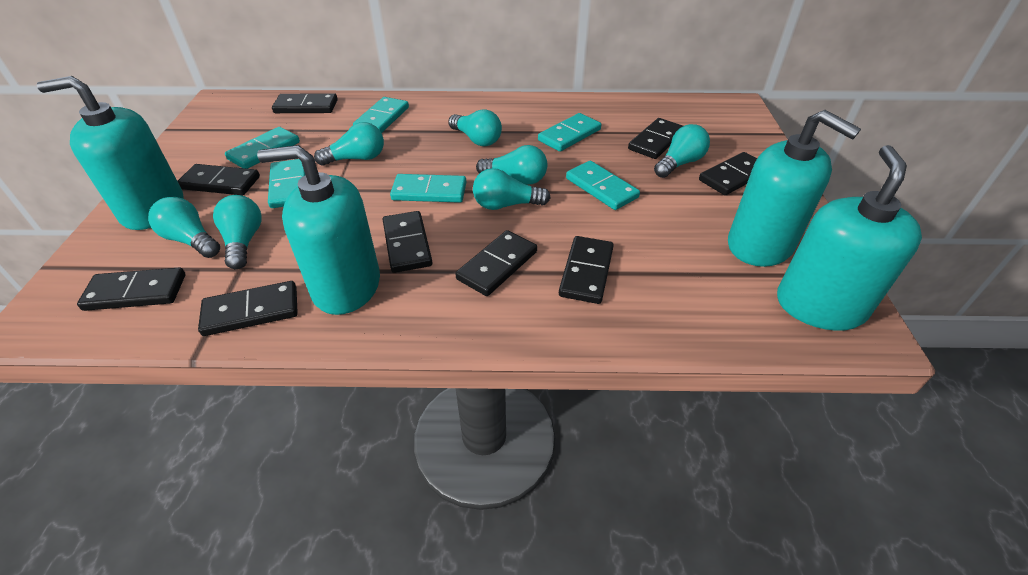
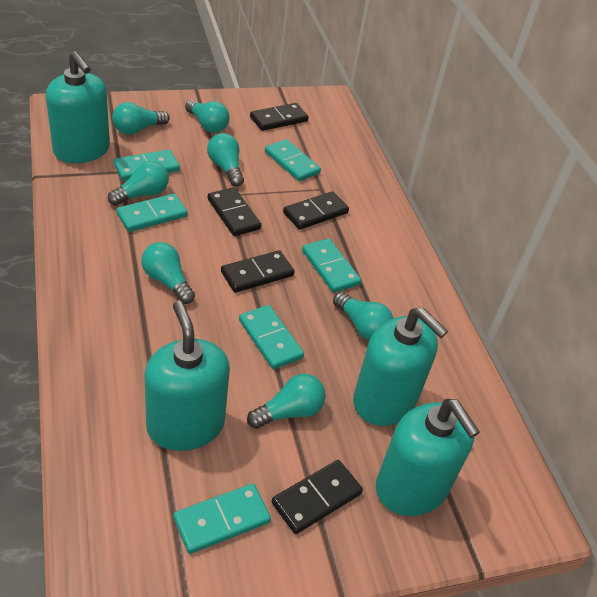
black domino: 9 -> 5

